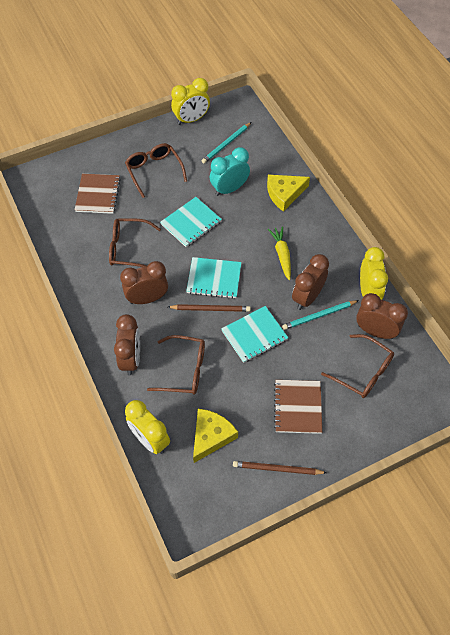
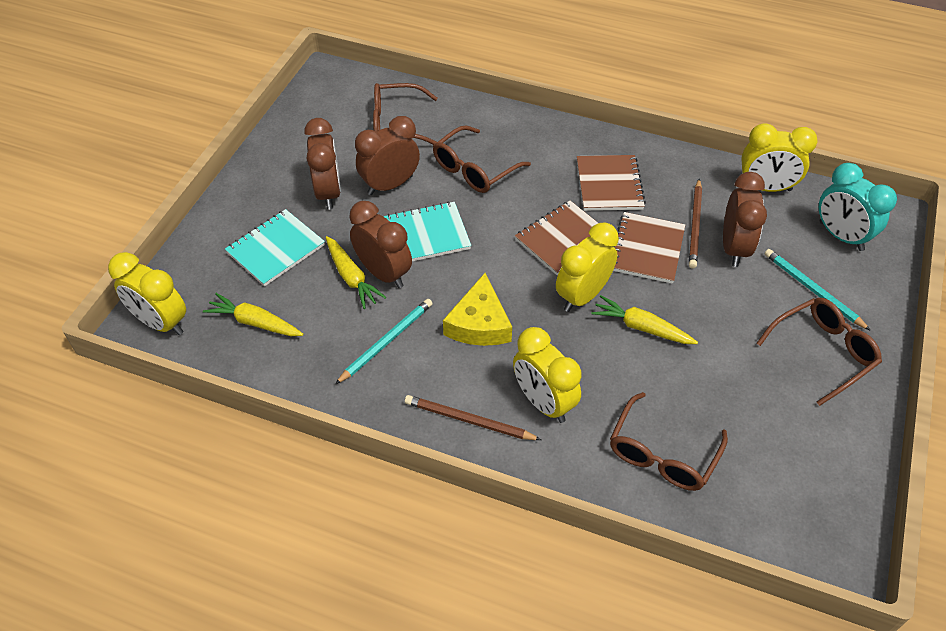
brown notebook: 2 -> 3
turquoise notebook: 3 -> 2
yellow carrot: 1 -> 3
yellow cheese: 2 -> 1
yellow clock: 3 -> 4

